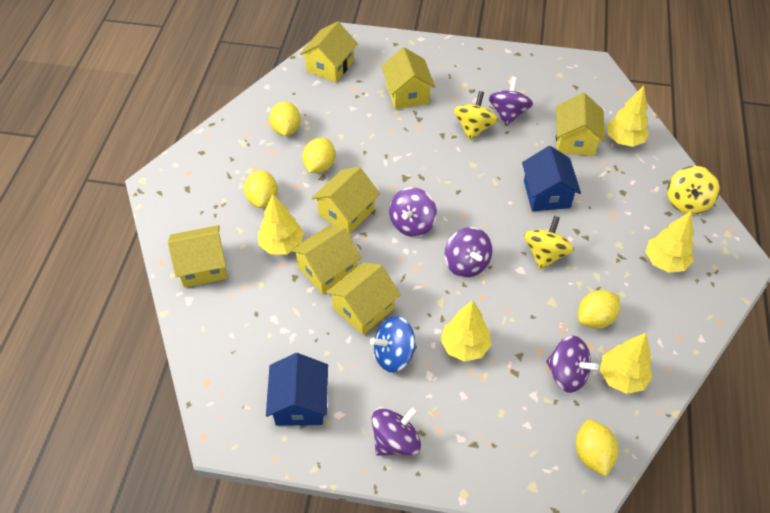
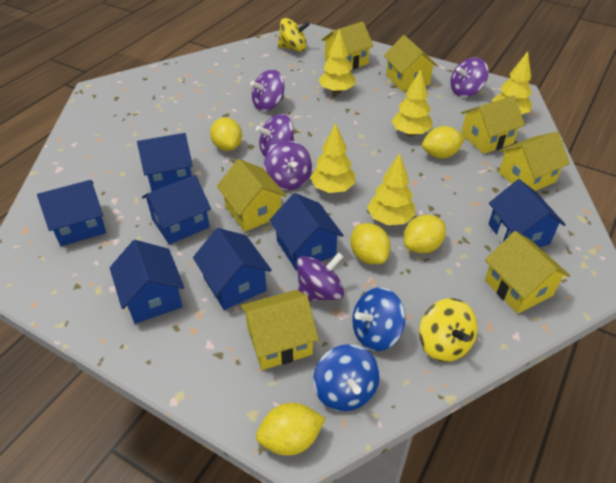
blue house: 2 -> 7
blue spinning top: 1 -> 2
yellow spinning top: 3 -> 2

